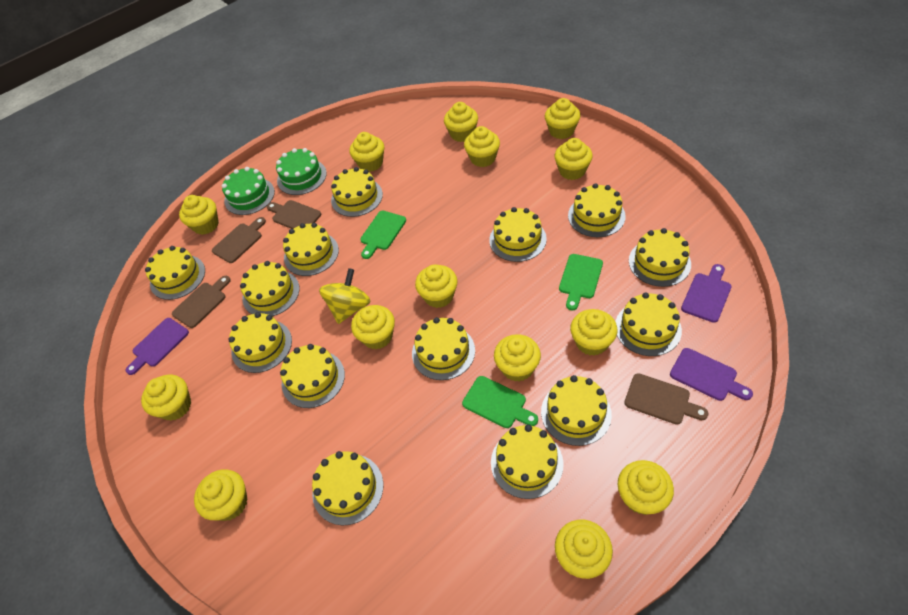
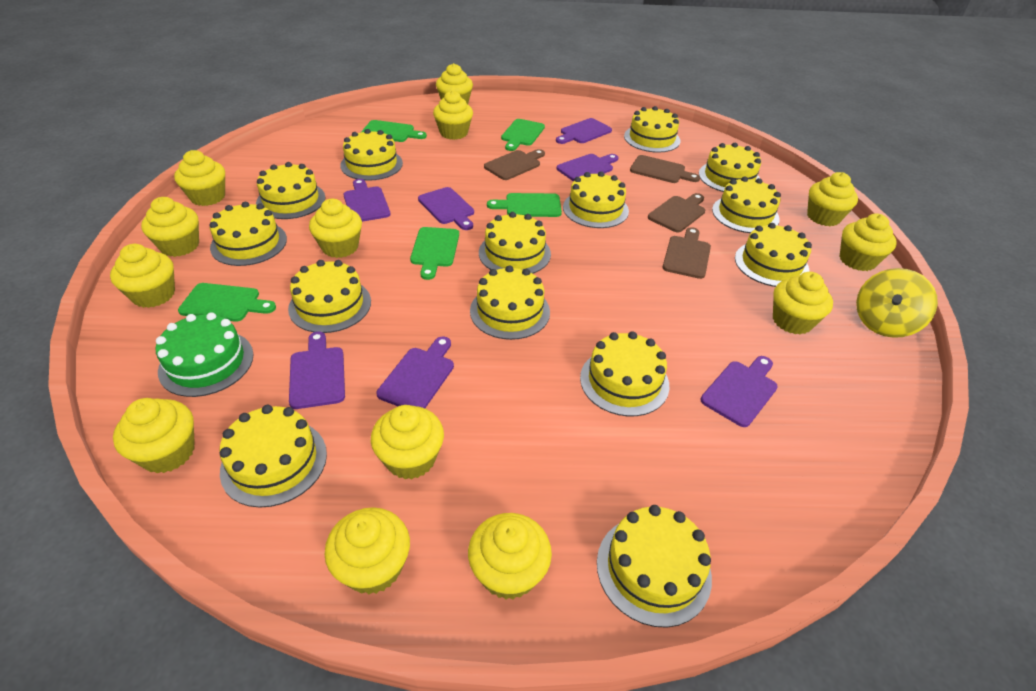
green cake: 2 -> 1
green cutting board: 3 -> 5
purple cutting board: 3 -> 7
yellow cupcake: 14 -> 13

